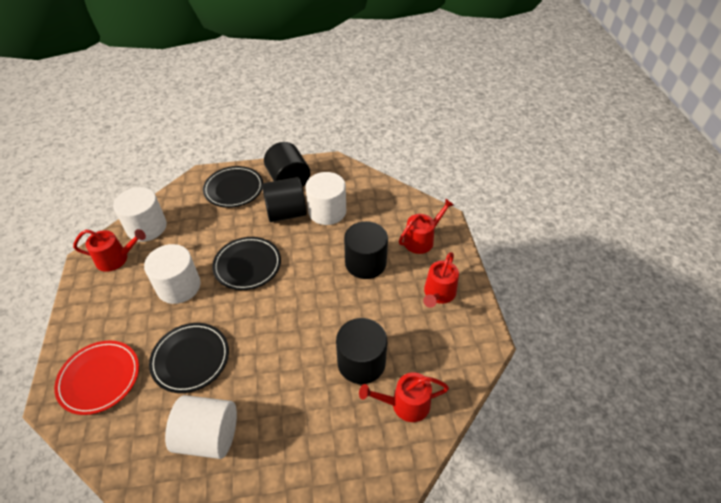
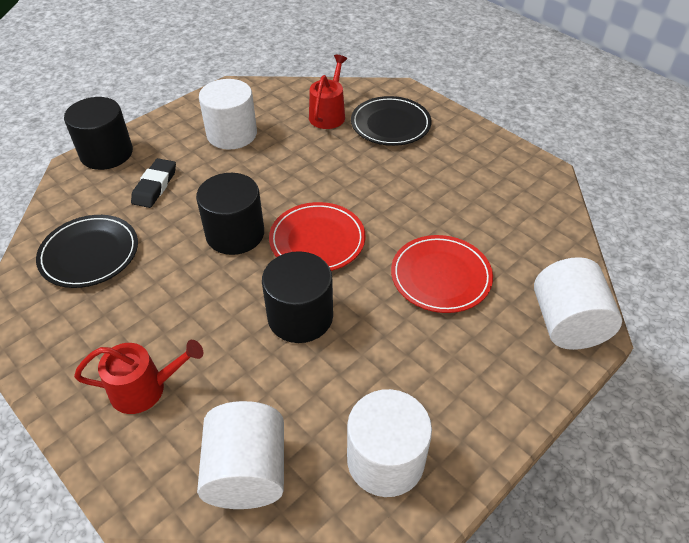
black cylinder: 4 -> 3
black eraser: 0 -> 1
black plate: 3 -> 2
red plate: 1 -> 2
red watering can: 4 -> 2

